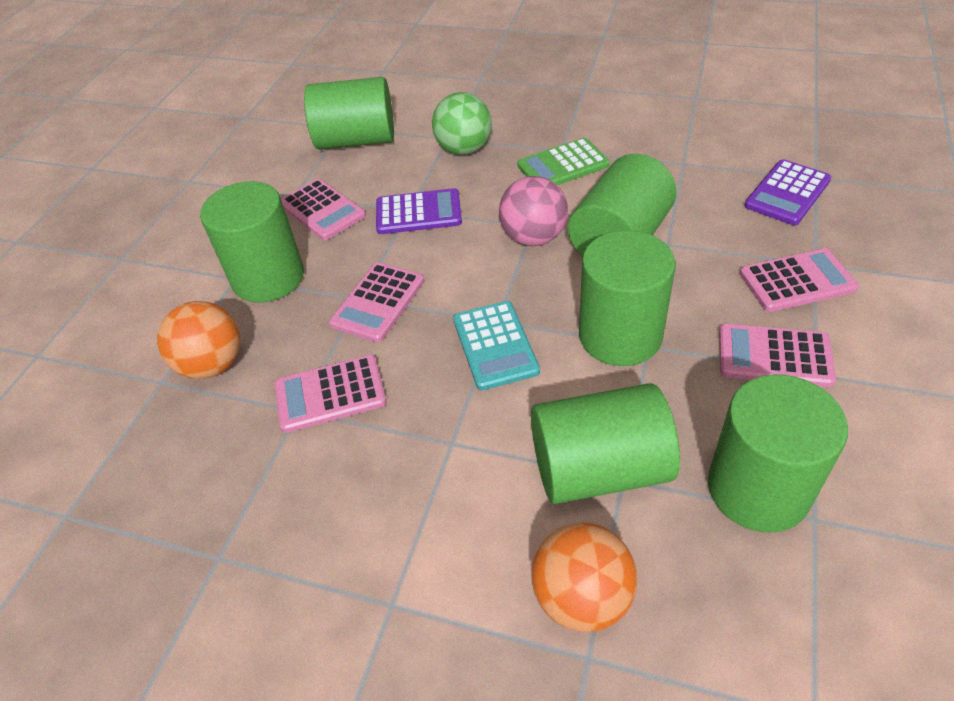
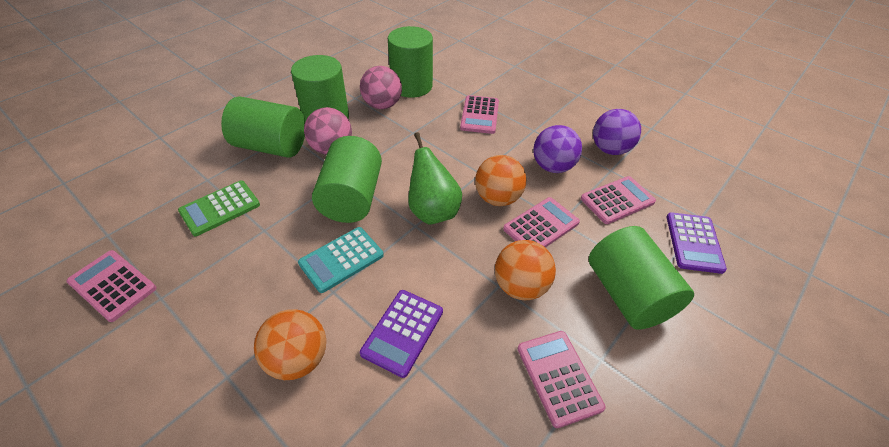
green ball: 1 -> 0
green cylinder: 6 -> 5
green pear: 0 -> 1
orange ball: 2 -> 3
pink ball: 1 -> 2
purple ball: 0 -> 2

